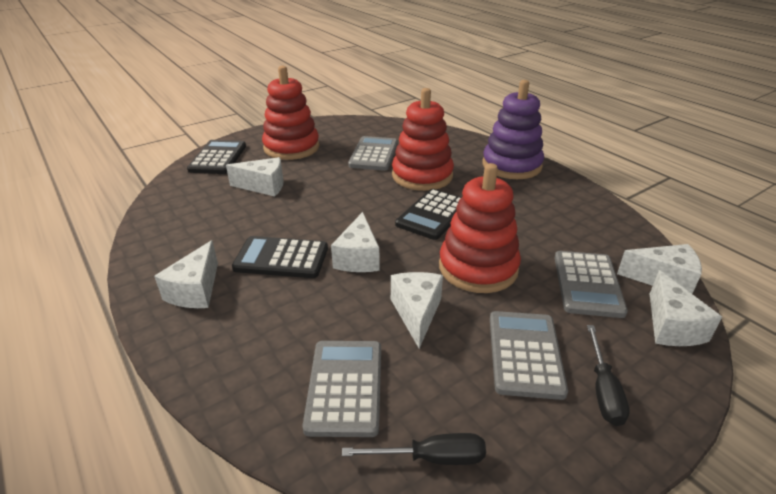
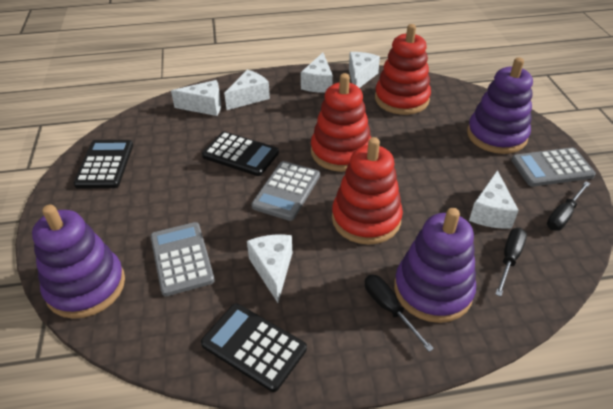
black screwdriver: 2 -> 3
grey calculator: 4 -> 3
purple stacking toy: 1 -> 3

